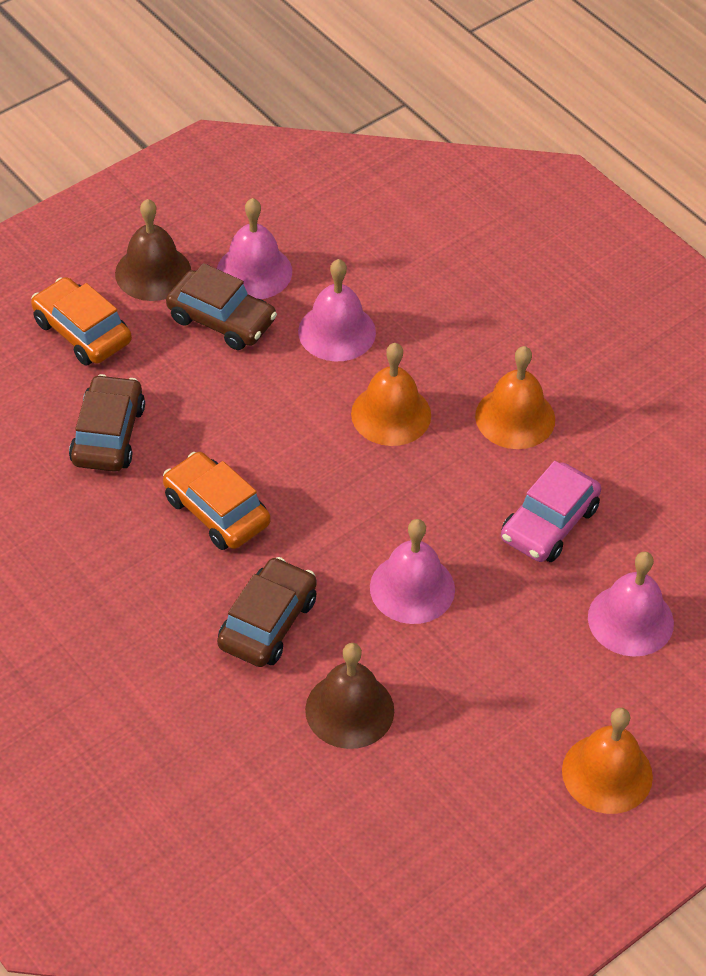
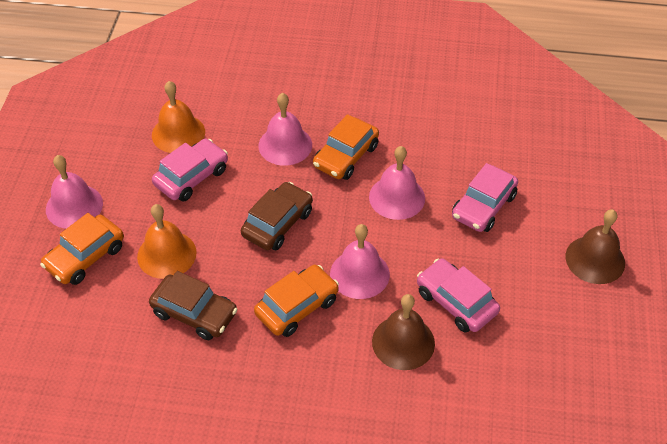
brown car: 3 -> 2
orange bell: 3 -> 2
orange car: 2 -> 3
pink car: 1 -> 3

